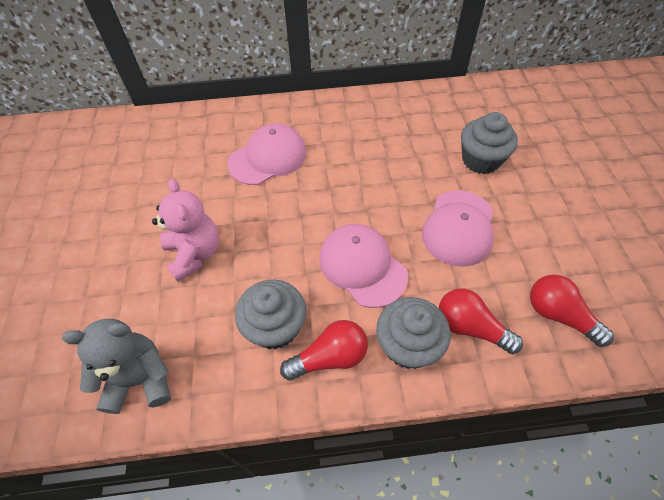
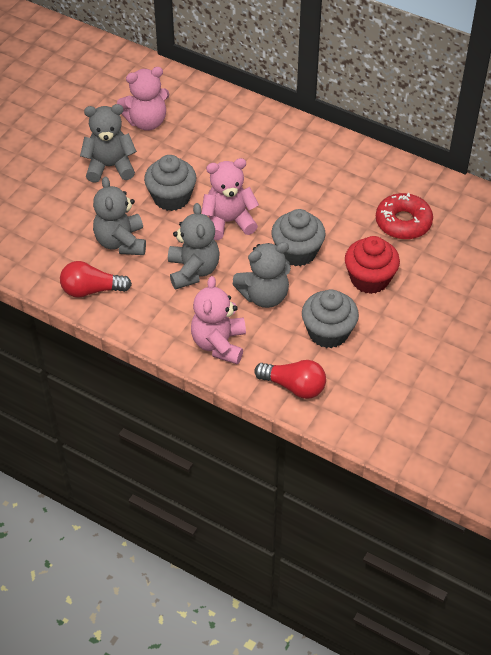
grey teddy bear: 1 -> 4
pink cap: 3 -> 0
pink teddy bear: 1 -> 3
red cupcake: 0 -> 1
red donut: 0 -> 1
red light bulb: 3 -> 2

